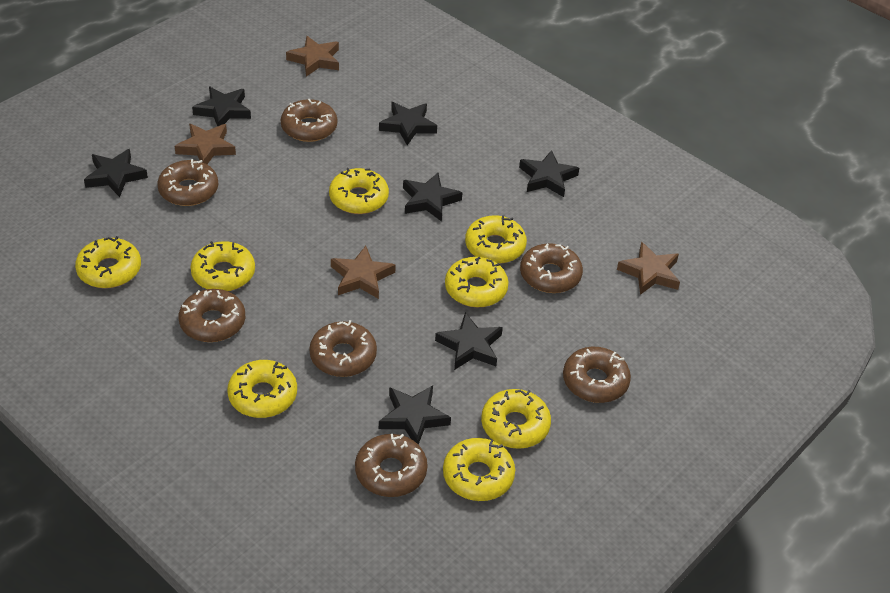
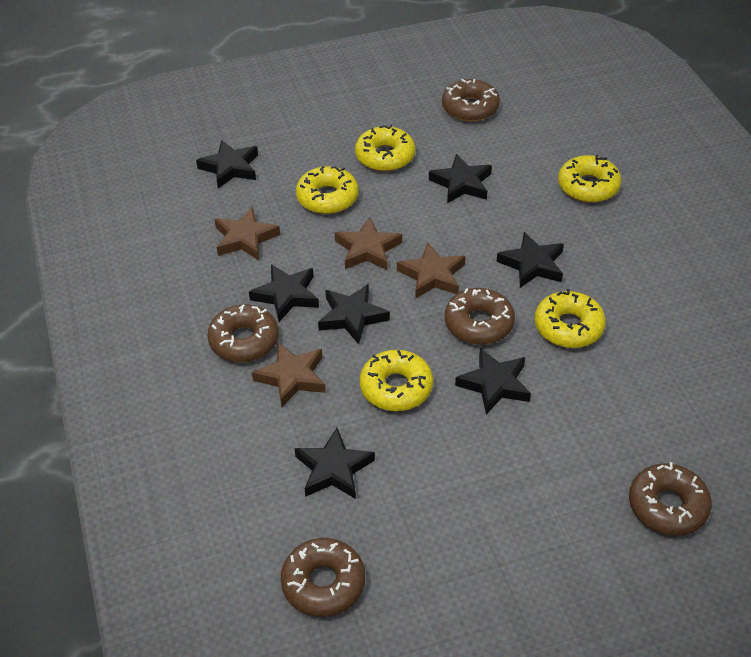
brown donut: 7 -> 5
yellow donut: 8 -> 5

